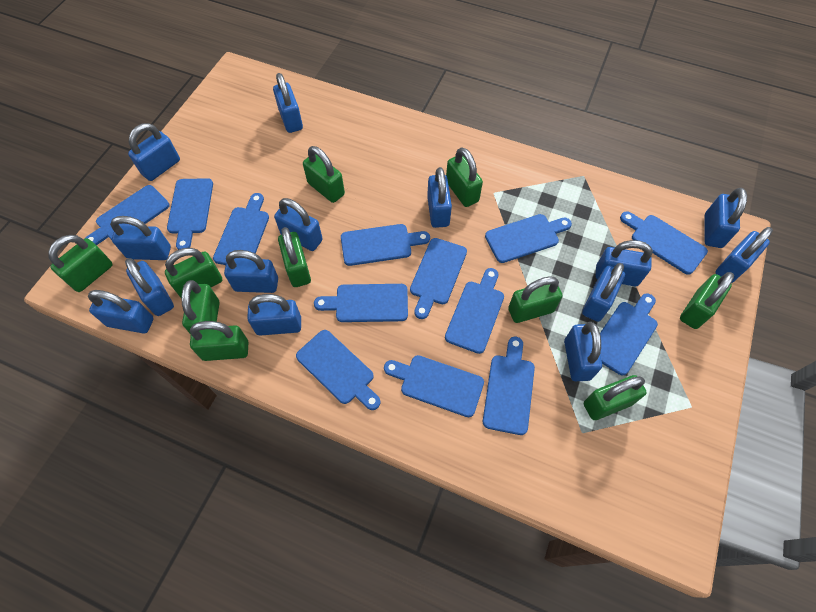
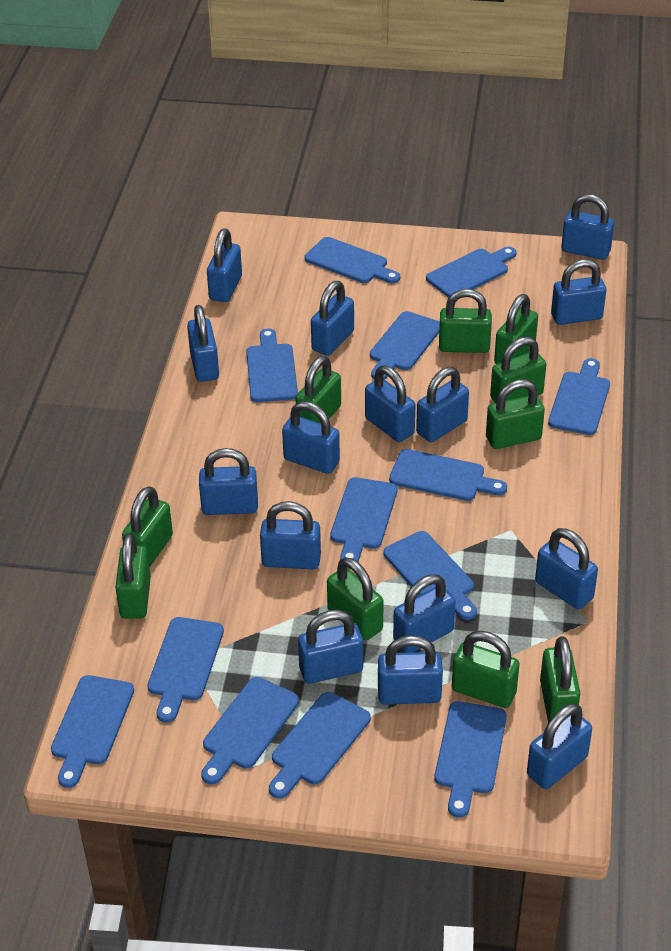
blue padlock: 14 -> 15

